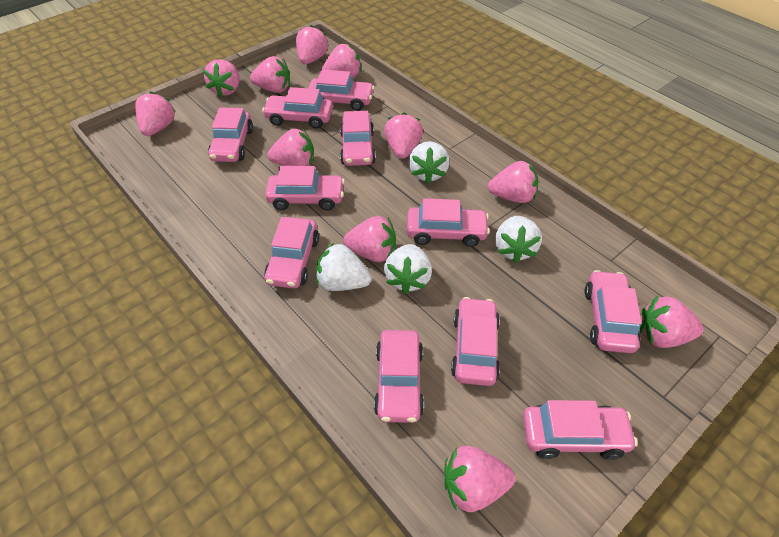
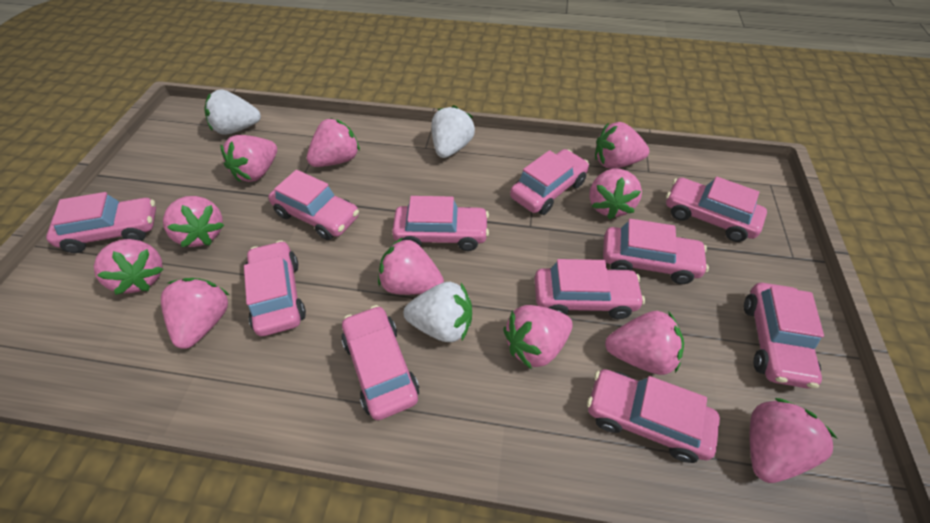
white strawberry: 4 -> 3

